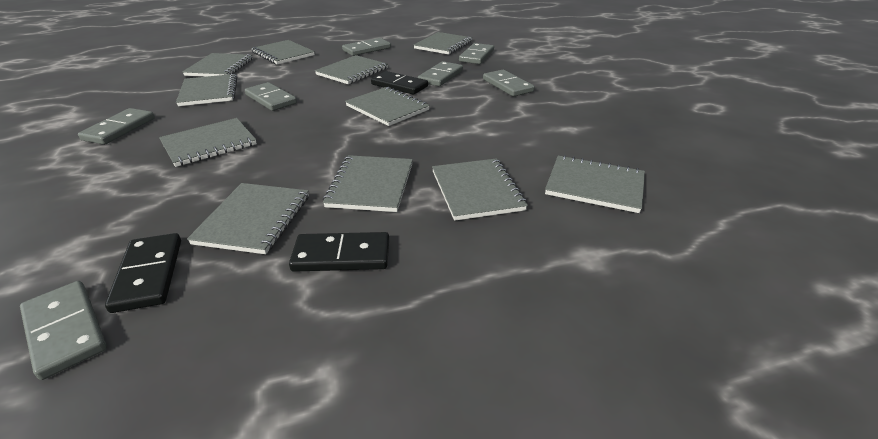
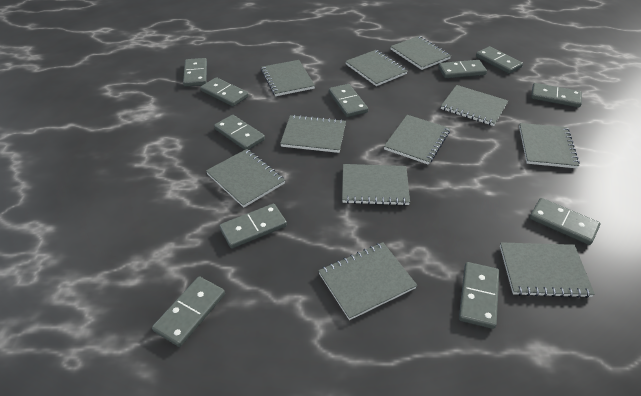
black domino: 3 -> 0
grey domino: 7 -> 11

